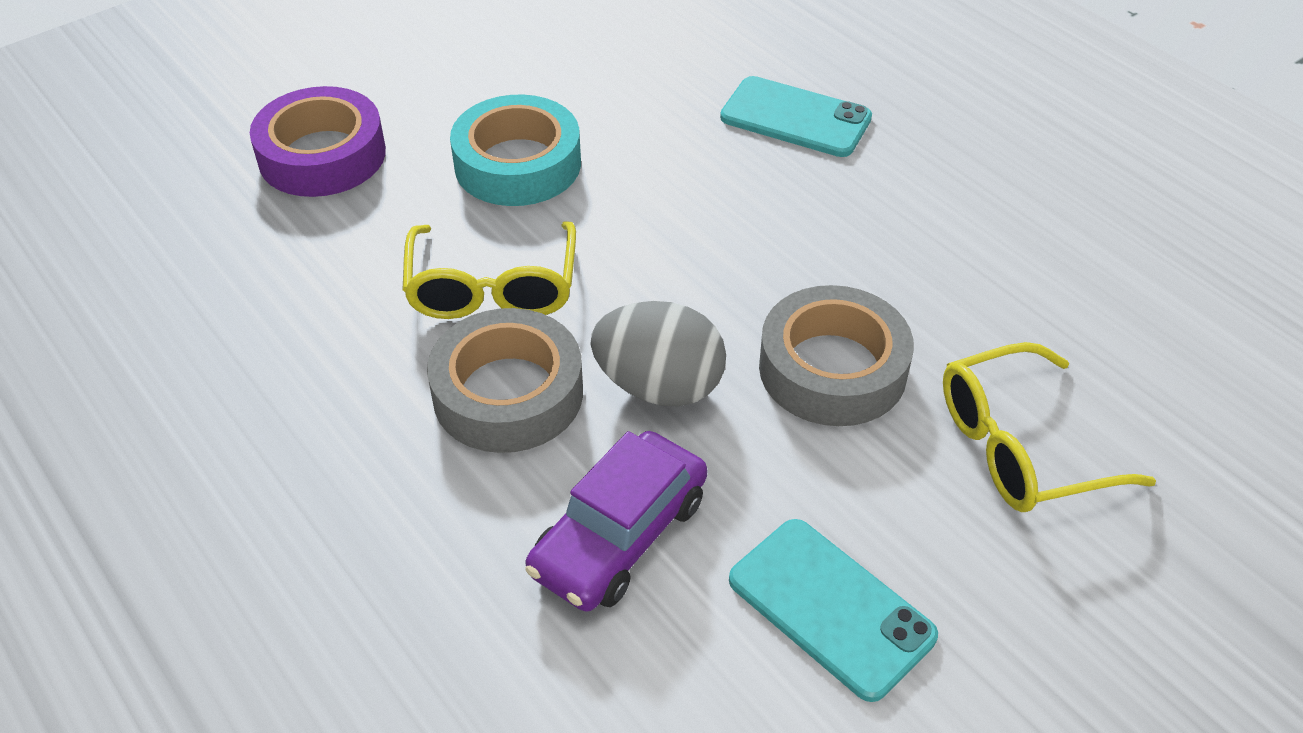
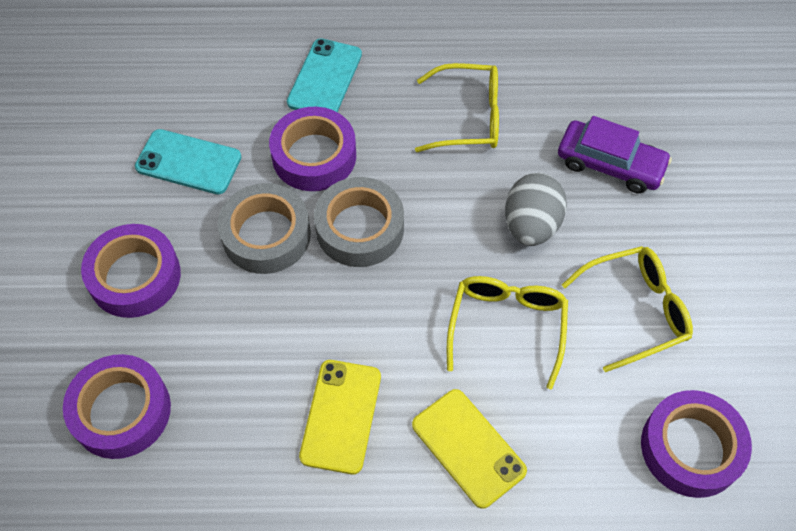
purple tape: 1 -> 4
turquoise tape: 1 -> 0
yellow glasses: 2 -> 3
yellow phone: 0 -> 2

